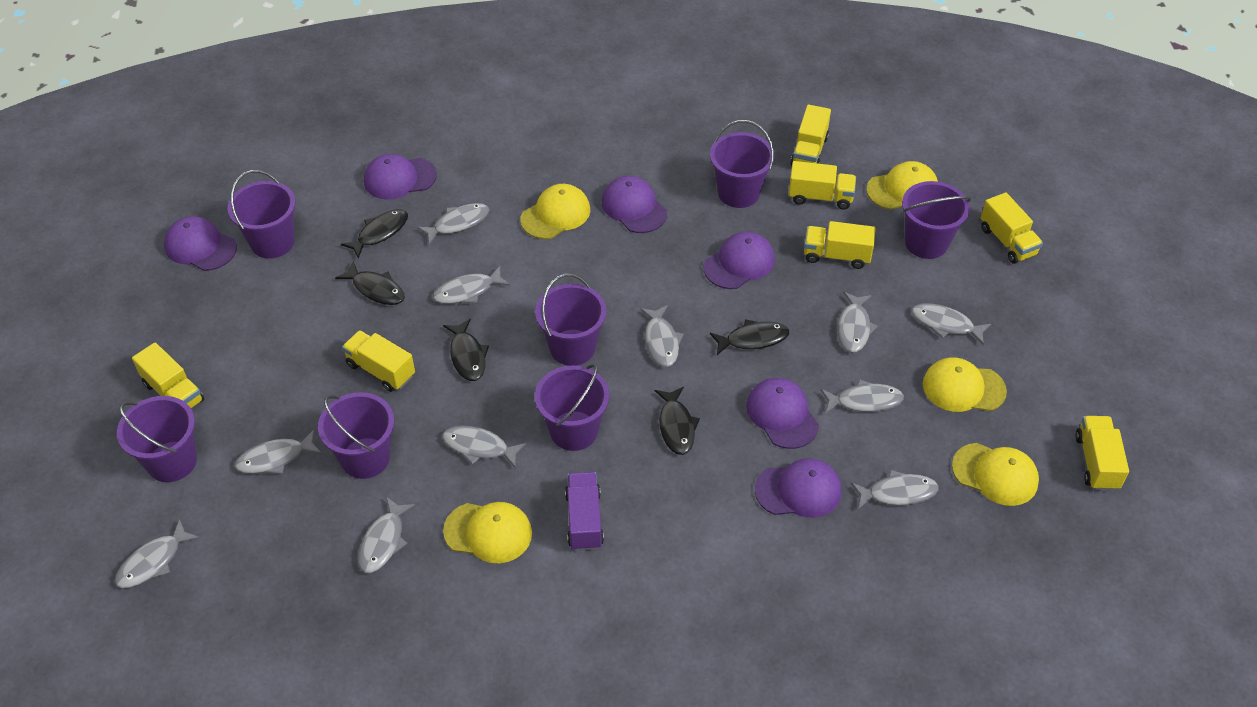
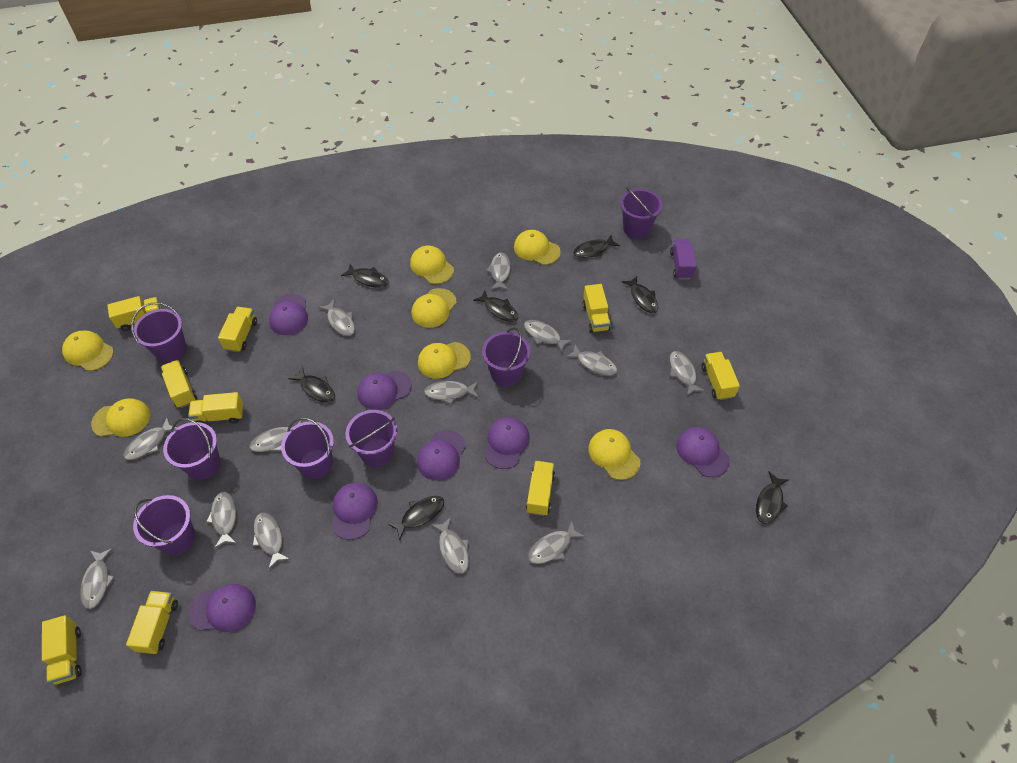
black fish: 5 -> 7
grey fish: 11 -> 13
purple cap: 6 -> 7
yellow cap: 5 -> 7
yellow truck: 7 -> 9

